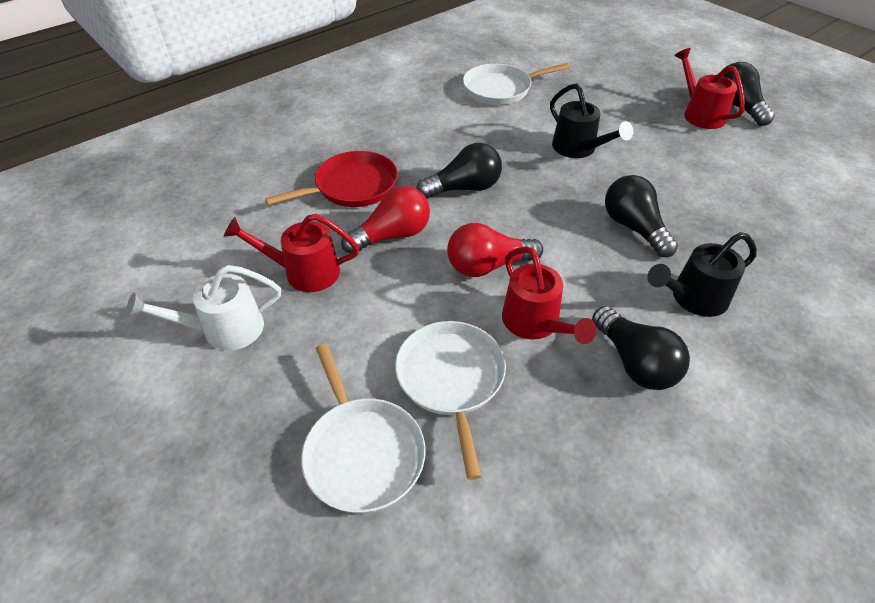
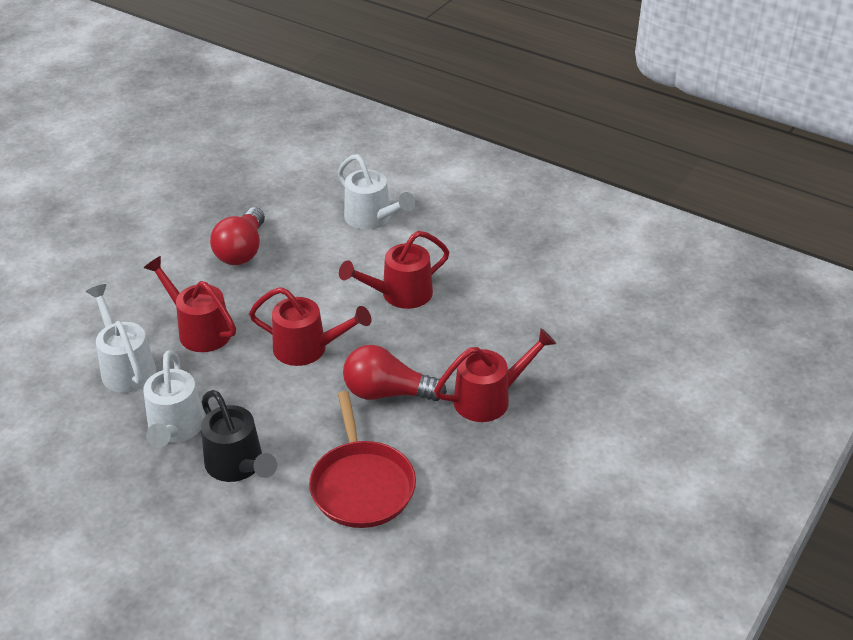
black light bulb: 4 -> 0
black watering can: 2 -> 1
red watering can: 3 -> 4
white pan: 3 -> 0
white watering can: 1 -> 3

